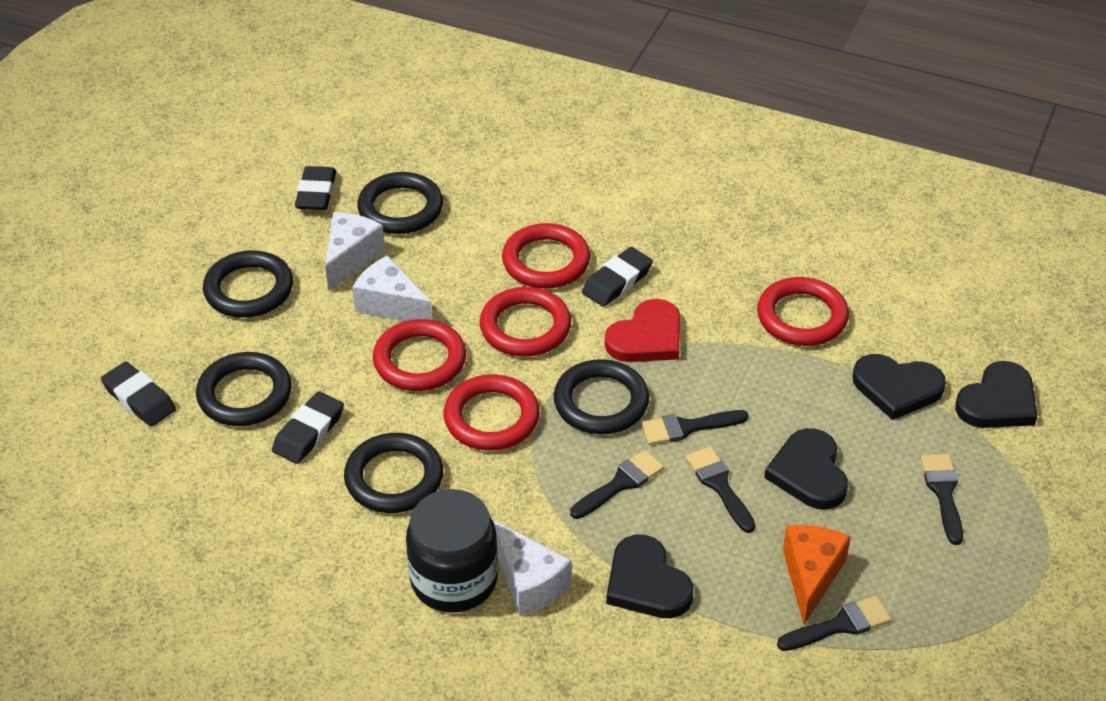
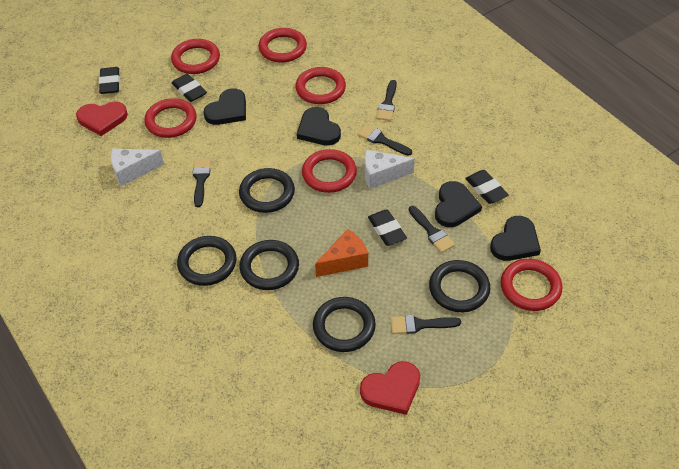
black jar: 1 -> 0
red heart: 1 -> 2
red ring: 5 -> 6
white cheese: 3 -> 2

